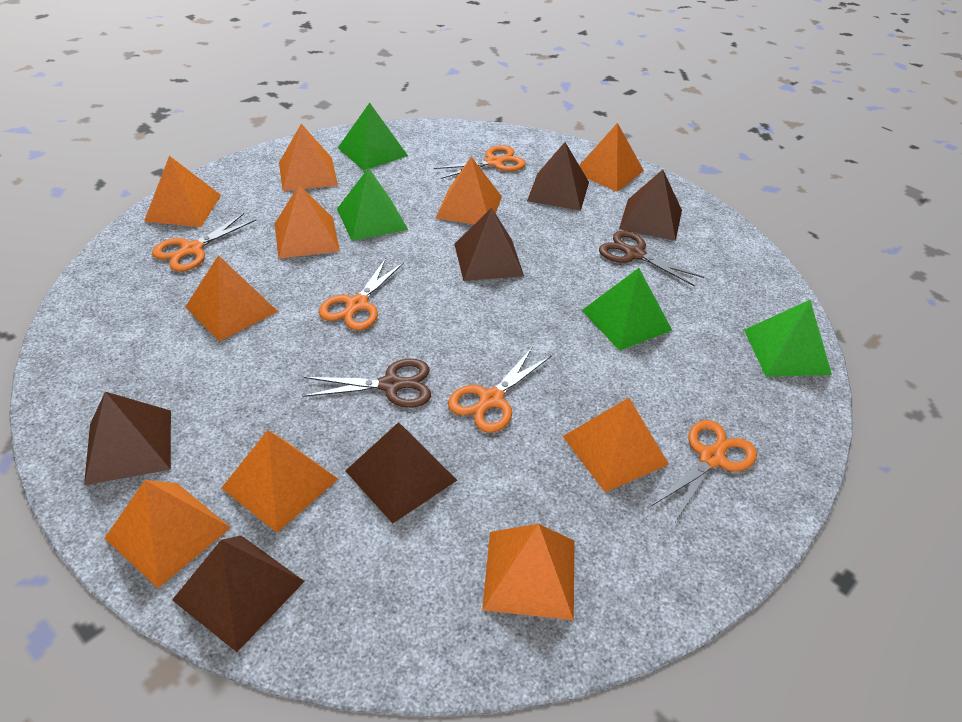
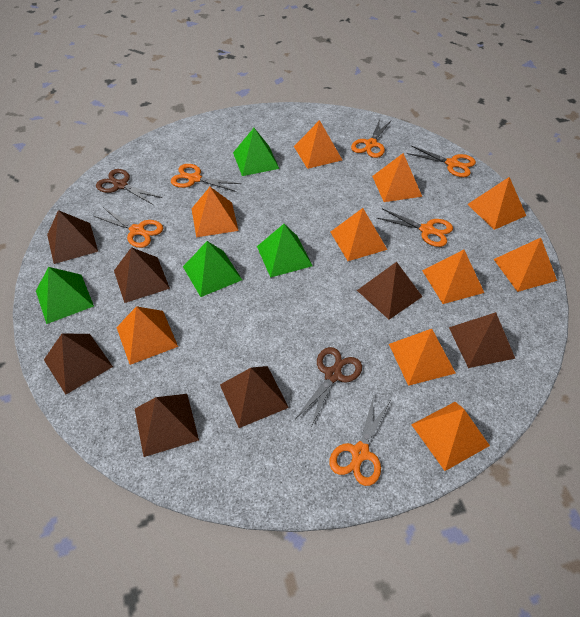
brown pyramid: 6 -> 7
orange scissors: 5 -> 6

